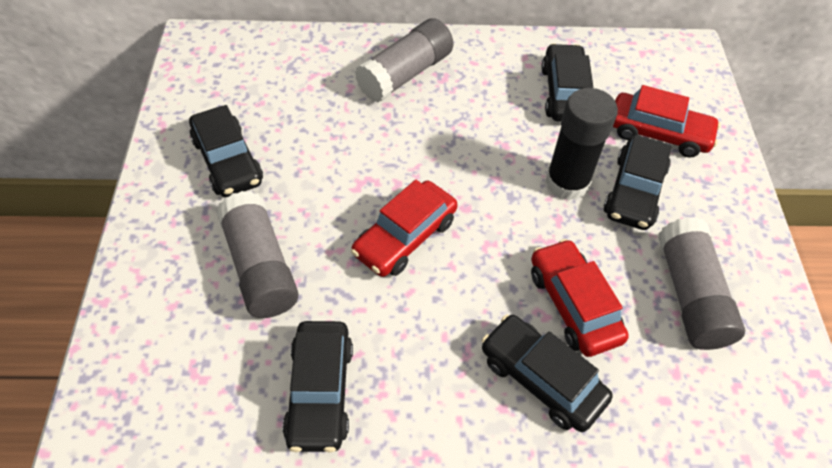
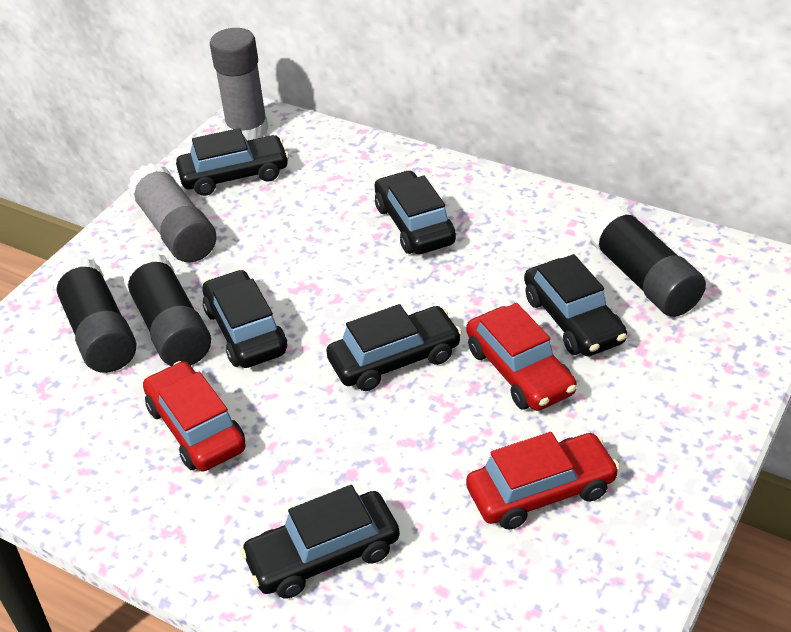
black car: 5 -> 6
black glue stick: 1 -> 3
grey glue stick: 3 -> 2

